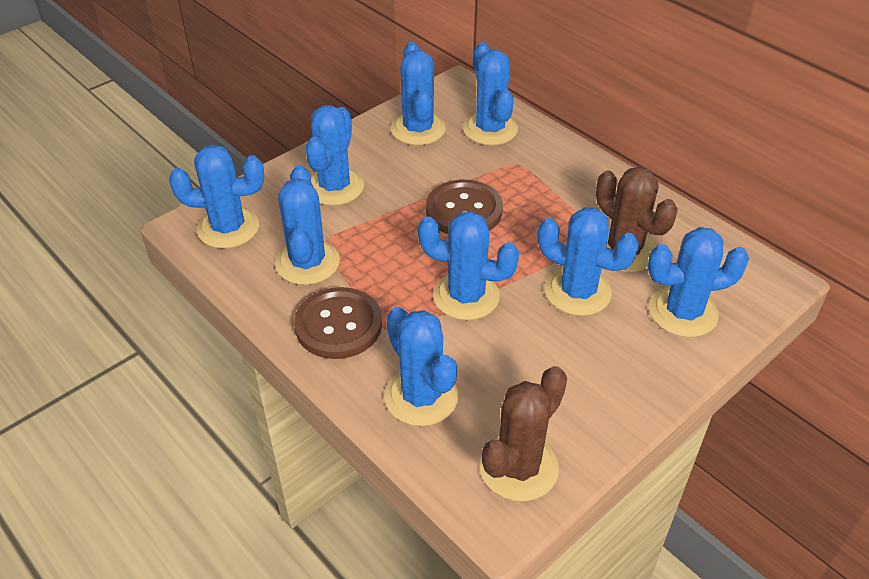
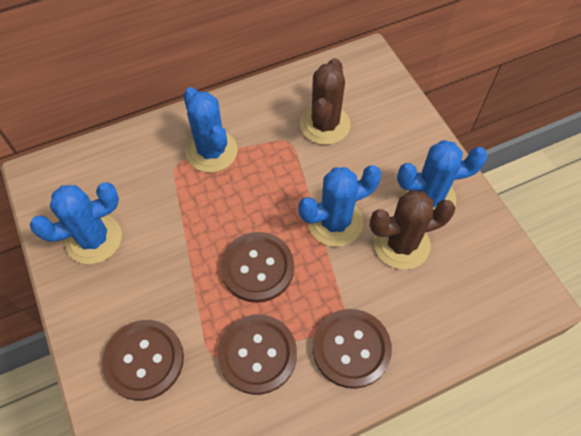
blue cactus: 9 -> 4
brown button: 2 -> 4

